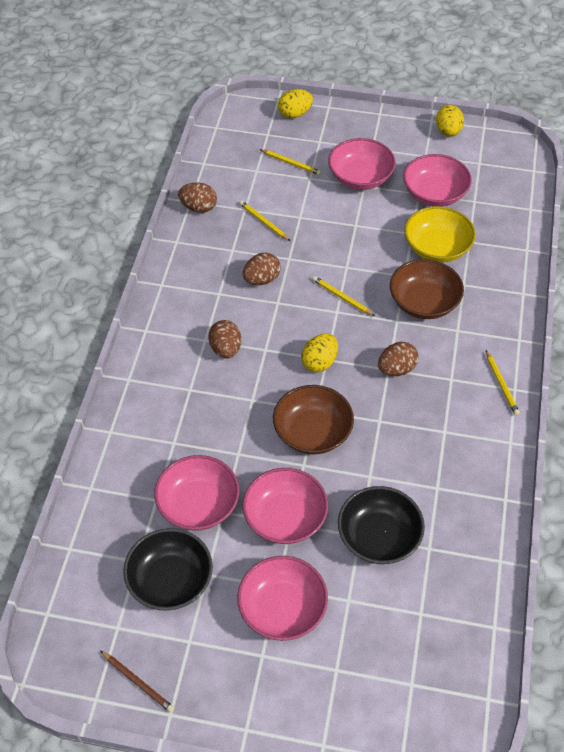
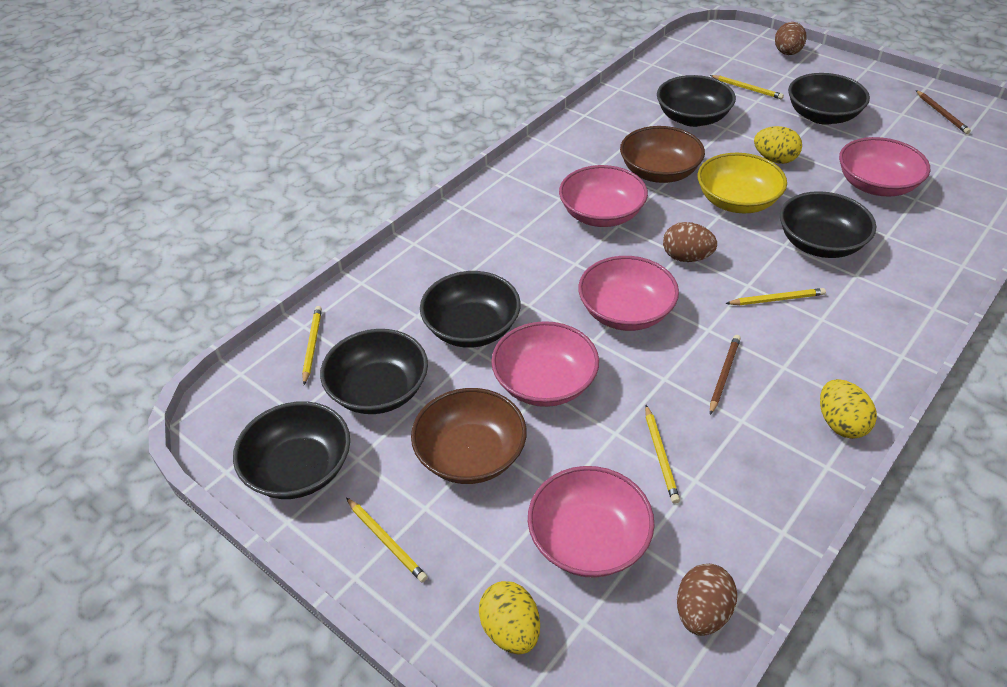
black bowl: 2 -> 6
brown egg: 4 -> 3
brown pencil: 1 -> 2
yellow pencil: 4 -> 5

